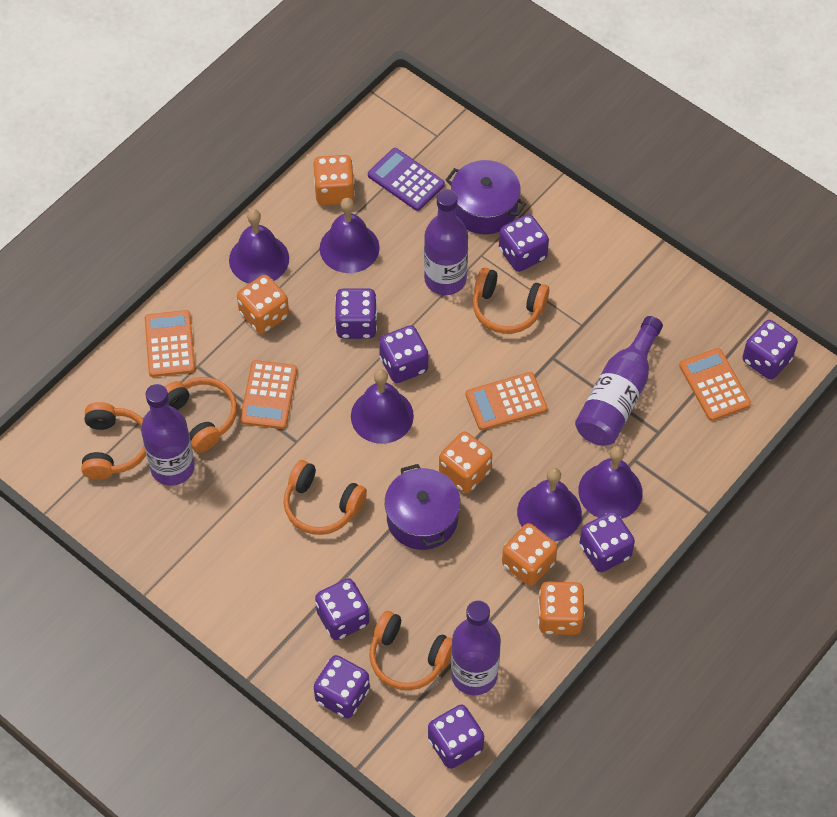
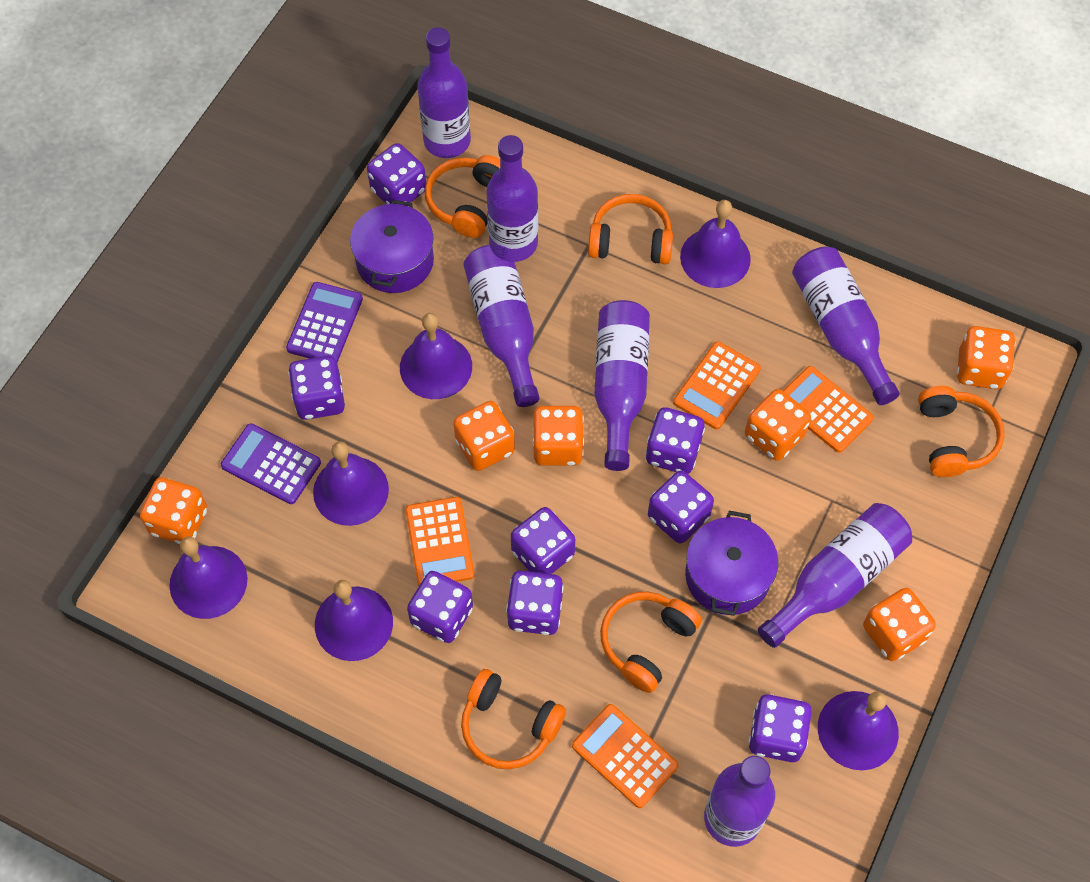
orange dice: 5 -> 6
purple bell: 5 -> 6
purple bottle: 4 -> 7
purple calculator: 1 -> 2

